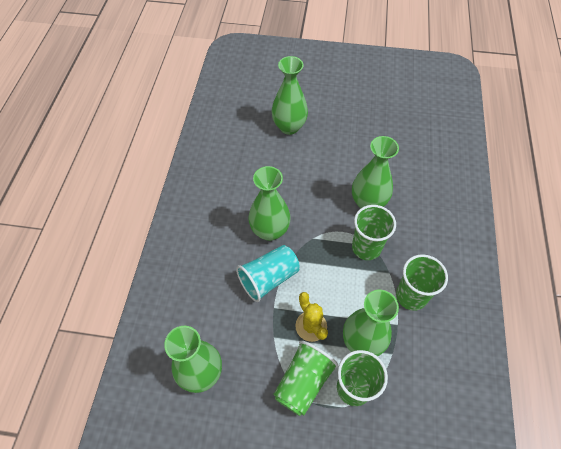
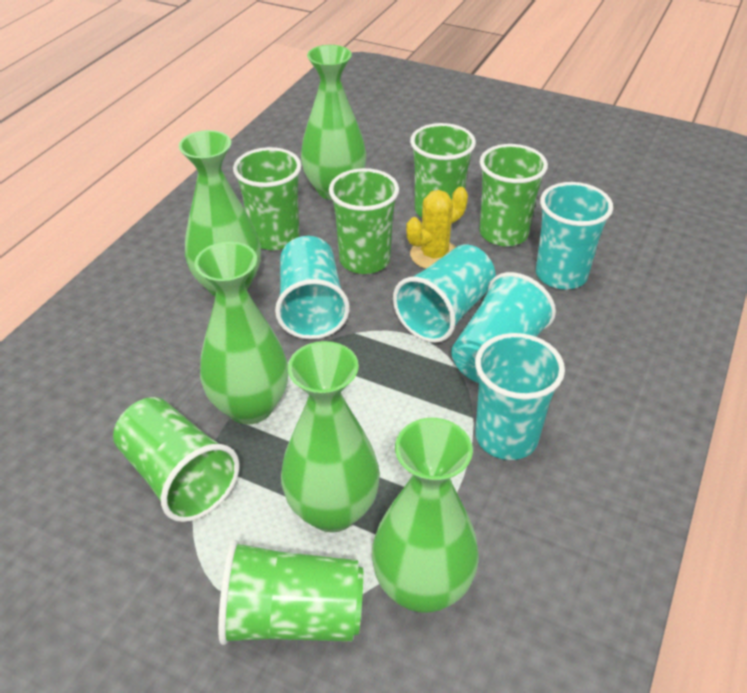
green cup: 4 -> 6
turquoise cup: 1 -> 5

